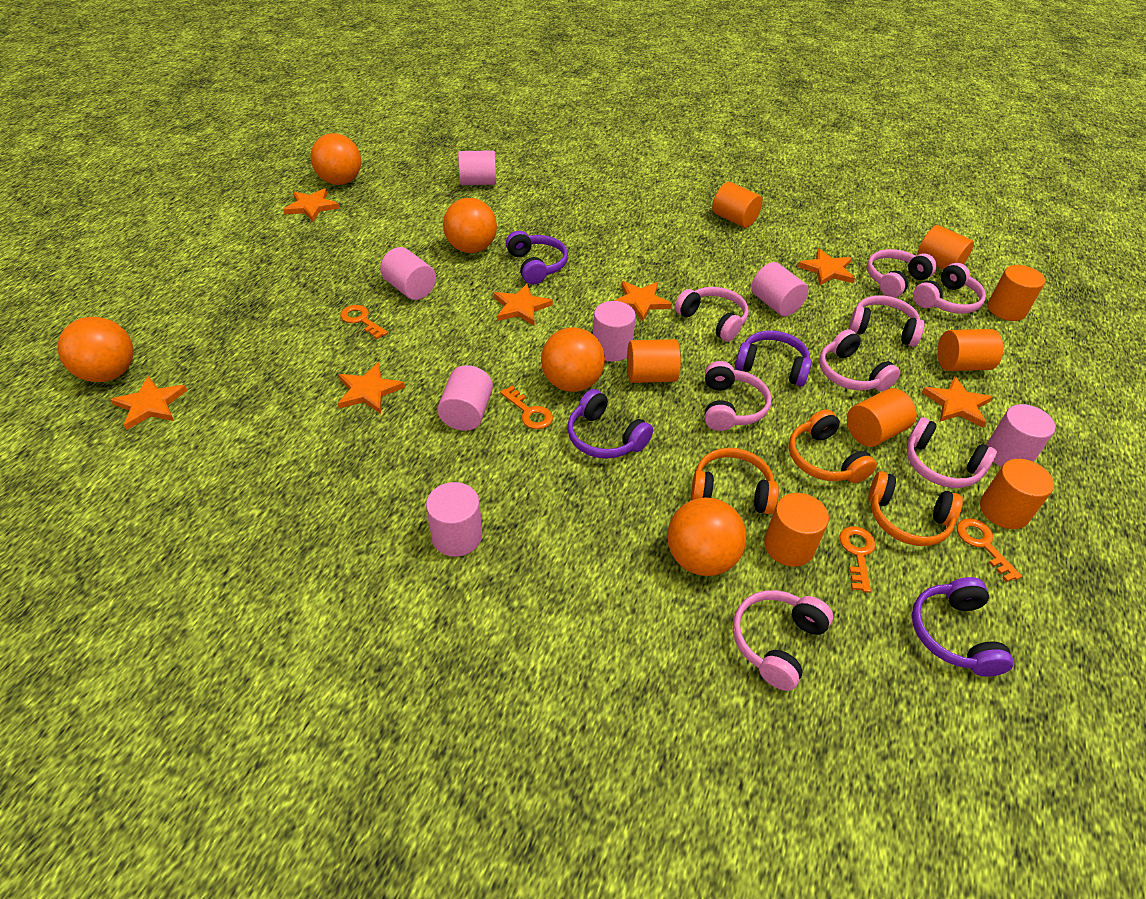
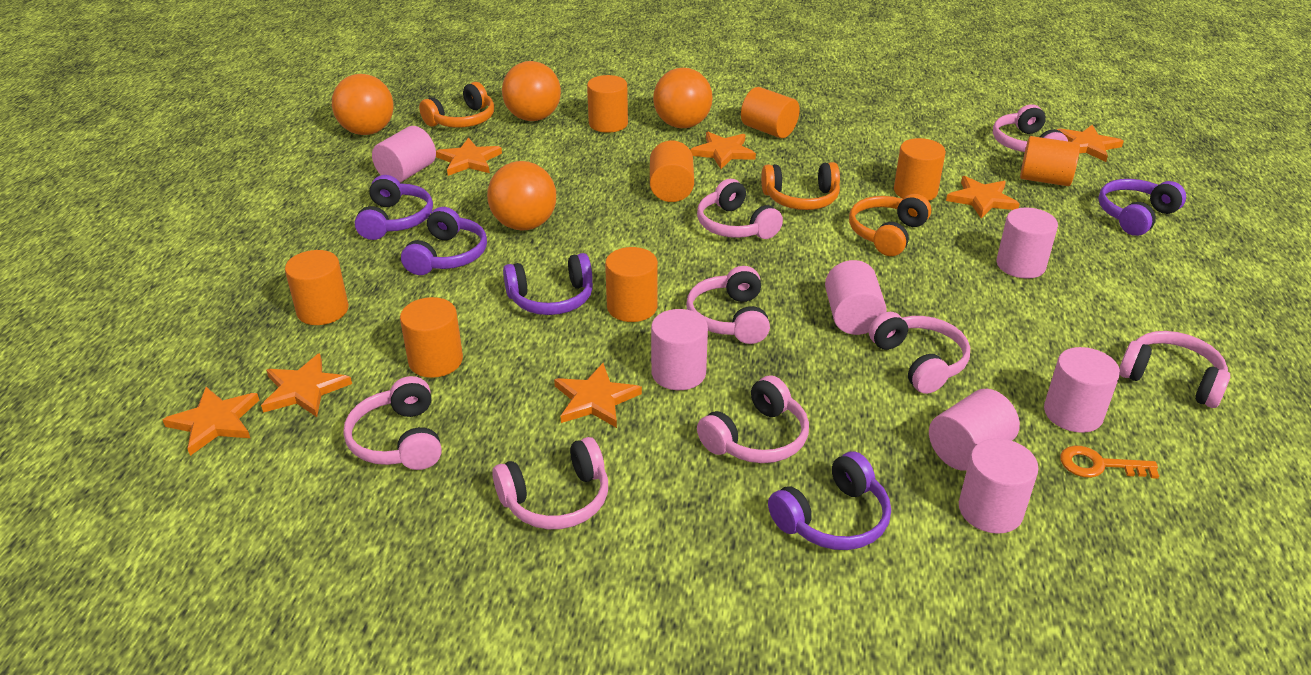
orange ball: 5 -> 4
orange key: 4 -> 1
purple headphones: 4 -> 5

